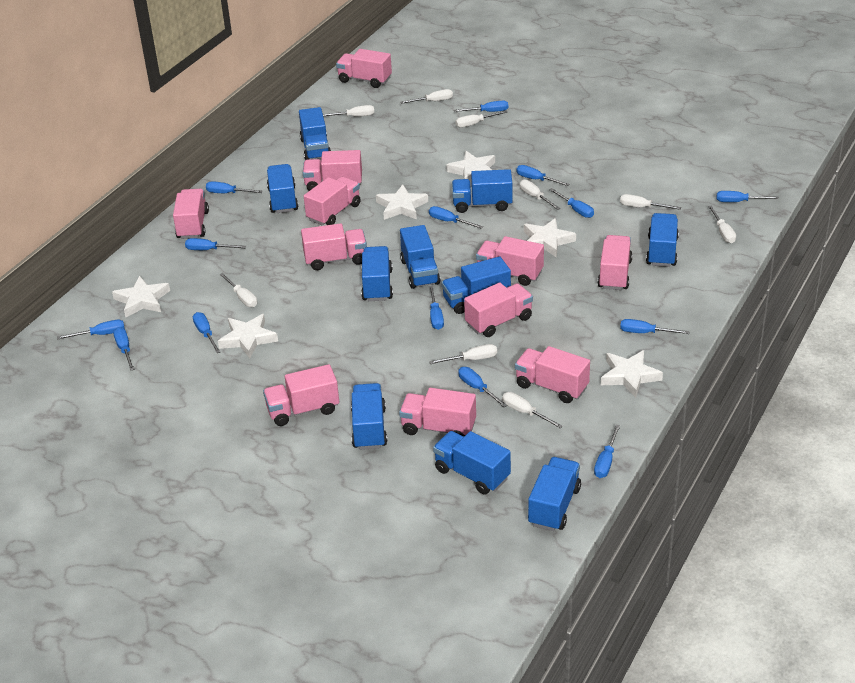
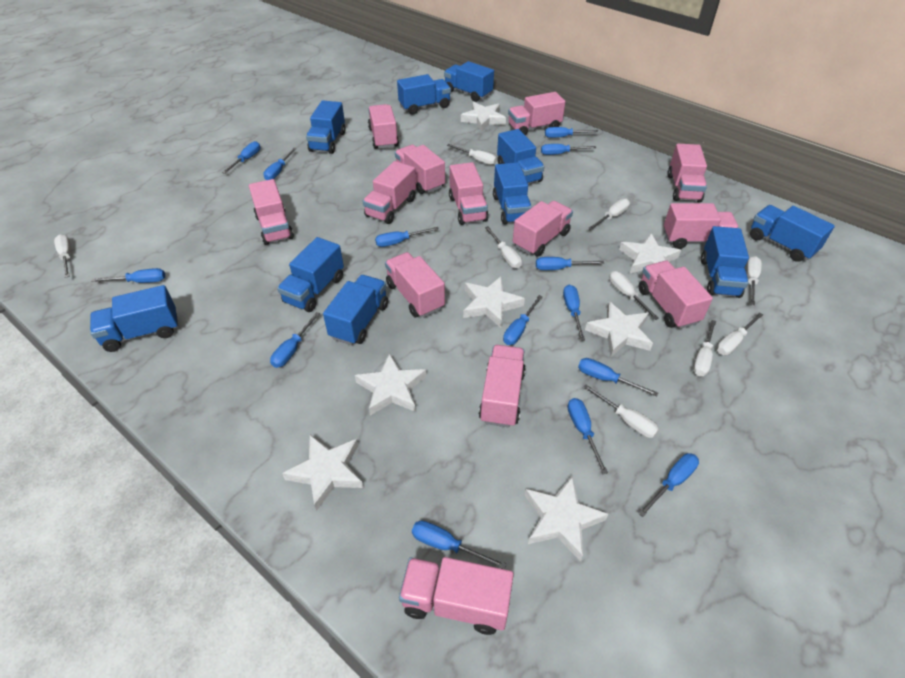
pink truck: 11 -> 13
white star: 6 -> 7

